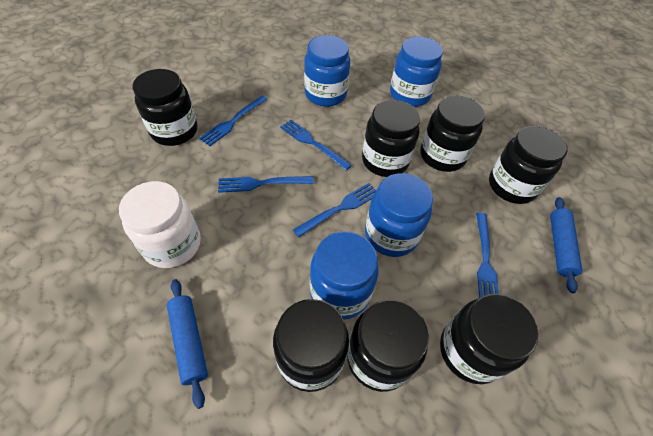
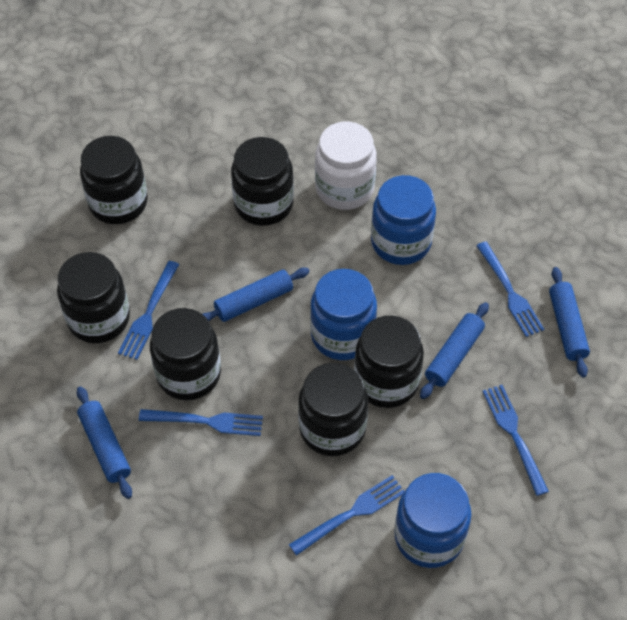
black jar: 7 -> 6
blue jar: 4 -> 3
blue rolling pin: 2 -> 4

